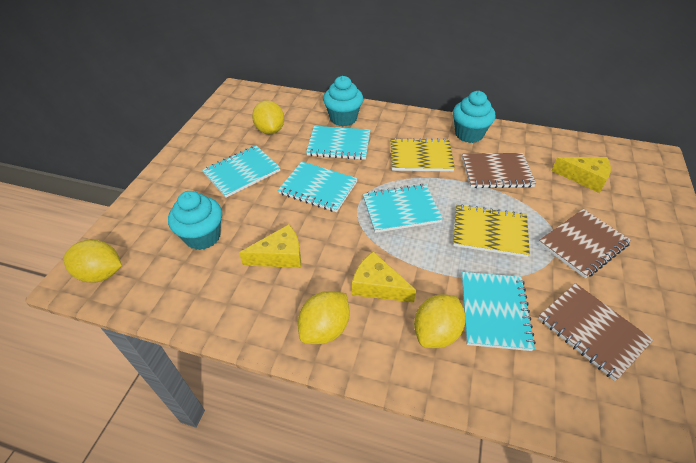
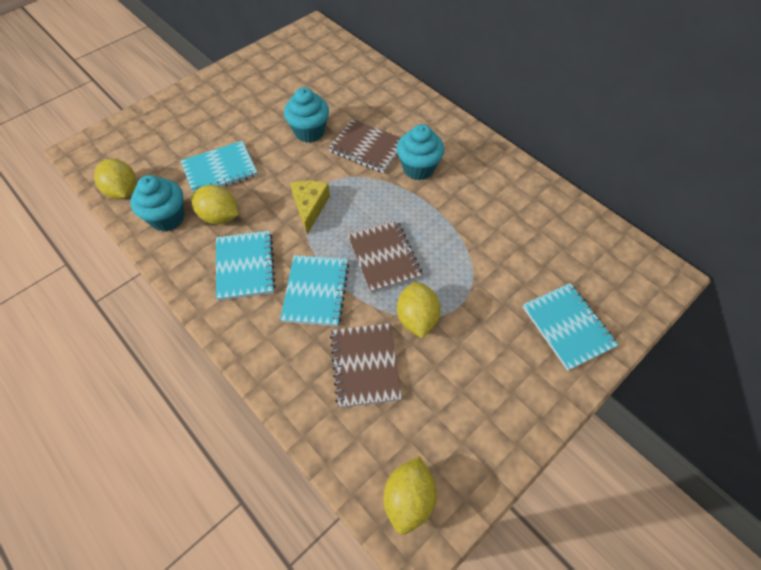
turquoise notebook: 5 -> 4
yellow cheese: 3 -> 1
yellow notebook: 2 -> 0

